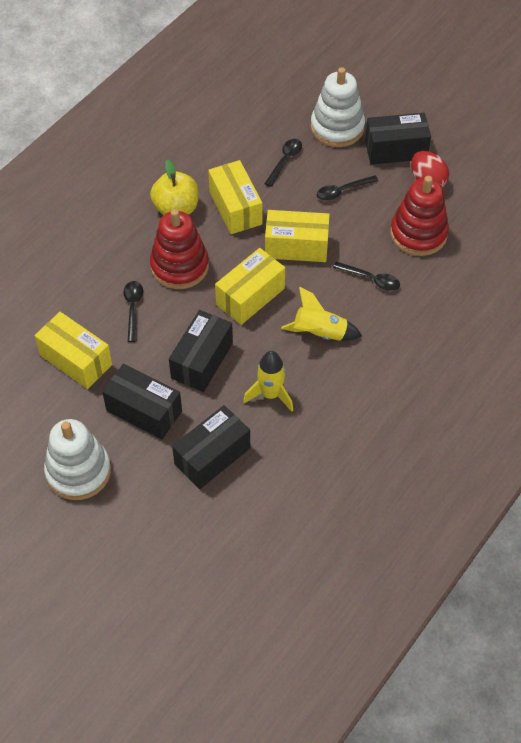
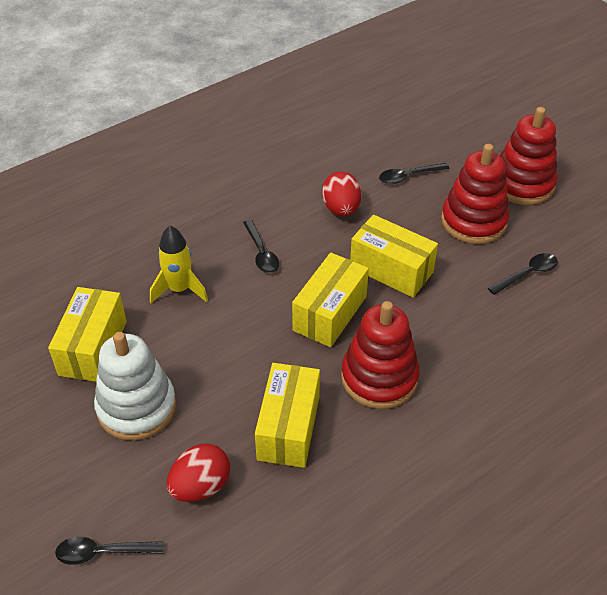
black box: 4 -> 0
red egg: 1 -> 2
red stacking toy: 2 -> 3
white stacking toy: 2 -> 1
yellow apple: 1 -> 0
yellow rocket: 2 -> 1

